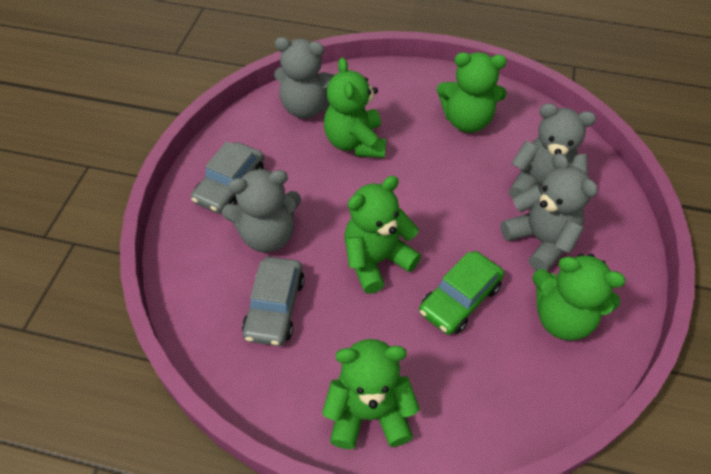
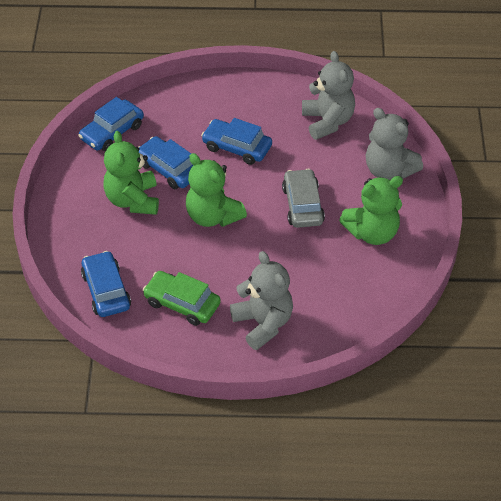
blue car: 0 -> 4
green teddy bear: 5 -> 3
grey car: 2 -> 1
grey teddy bear: 4 -> 3

